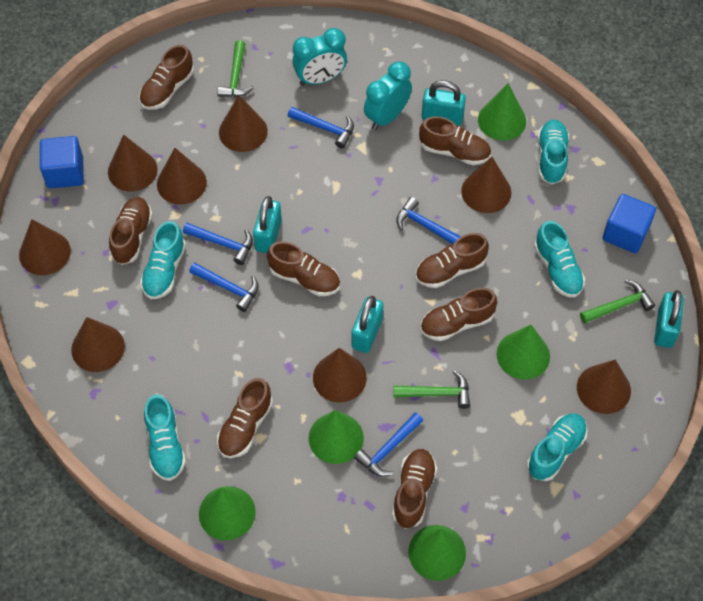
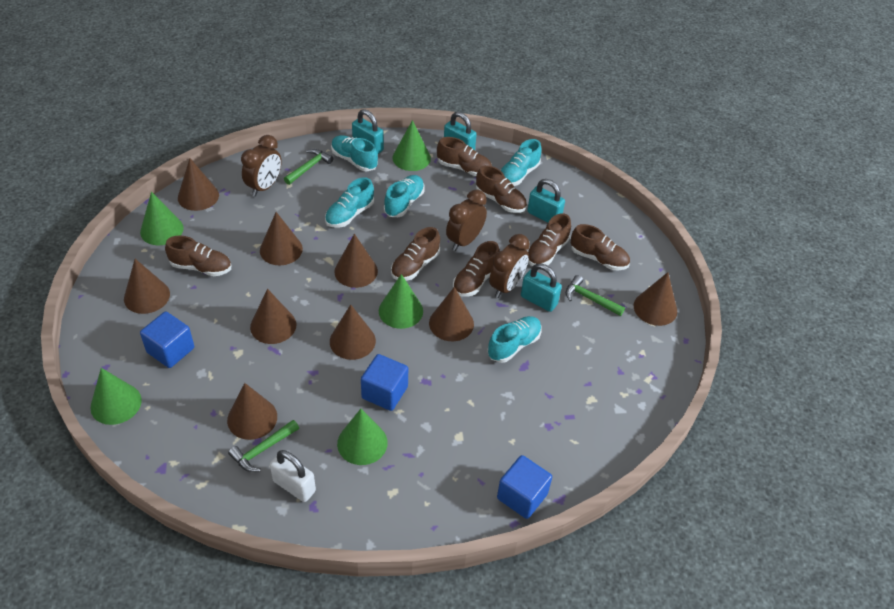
blue cube: 2 -> 3
blue hammer: 5 -> 0
brown clock: 0 -> 3
brown cone: 8 -> 9
brown shoe: 8 -> 7
turquoise clock: 2 -> 0
white padlock: 0 -> 1

